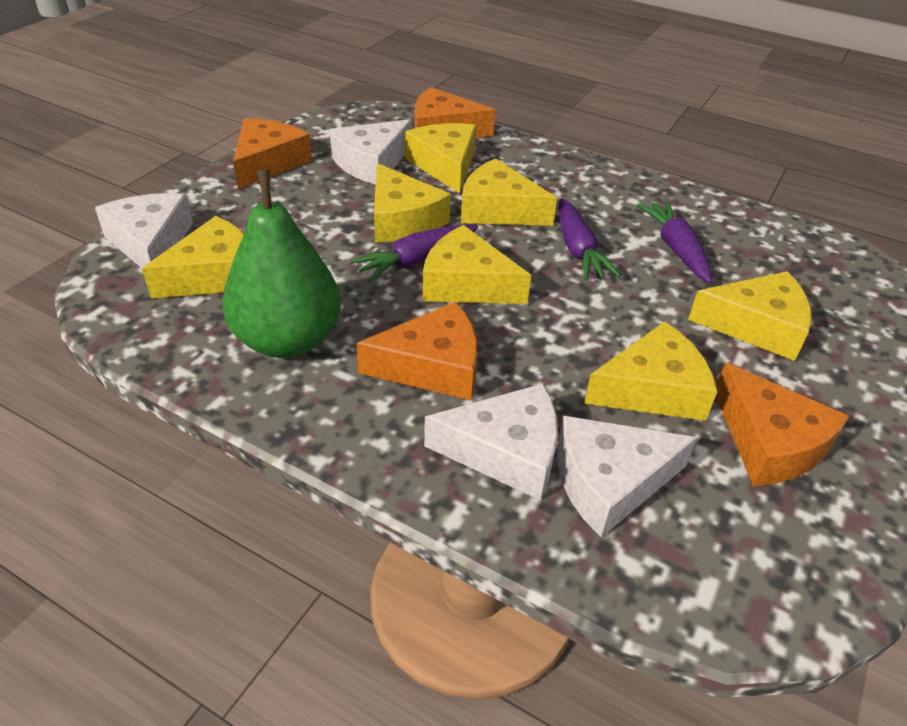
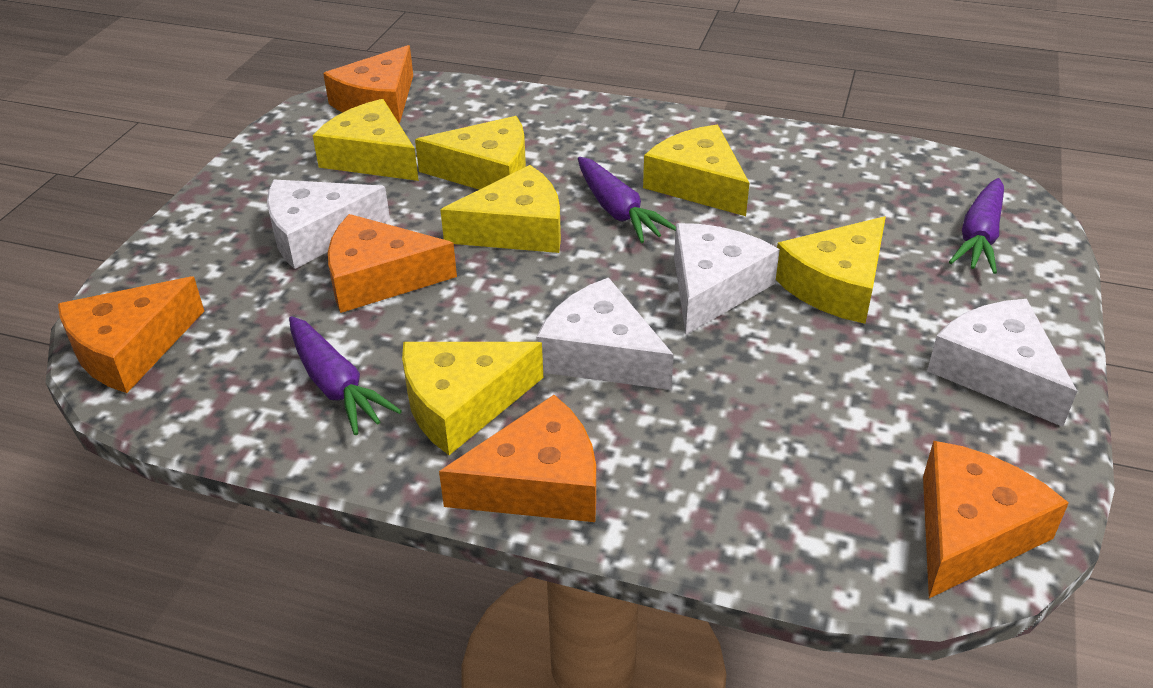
green pear: 1 -> 0
orange cheese: 4 -> 5
yellow cheese: 7 -> 6

